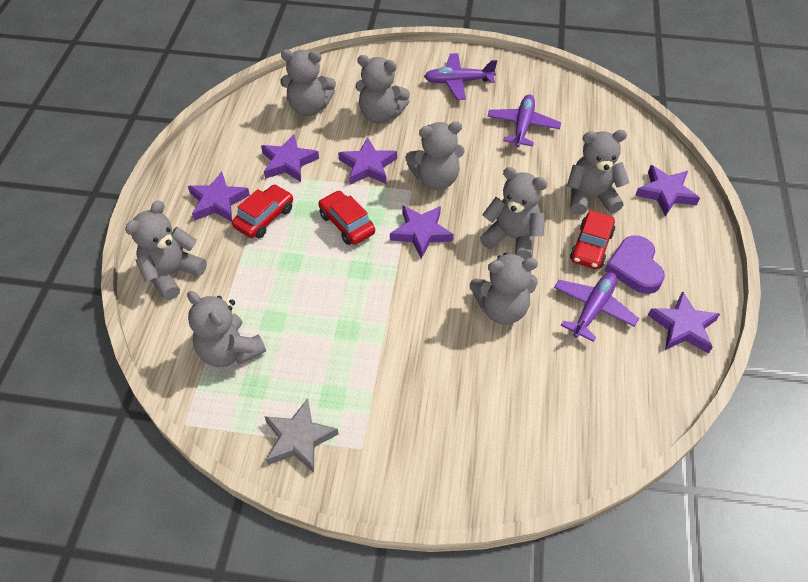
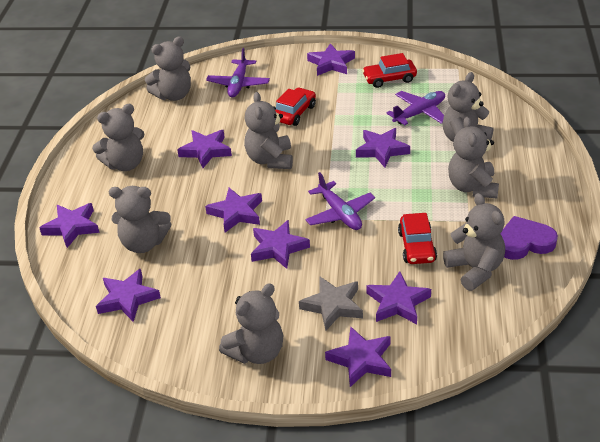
purple star: 6 -> 9

